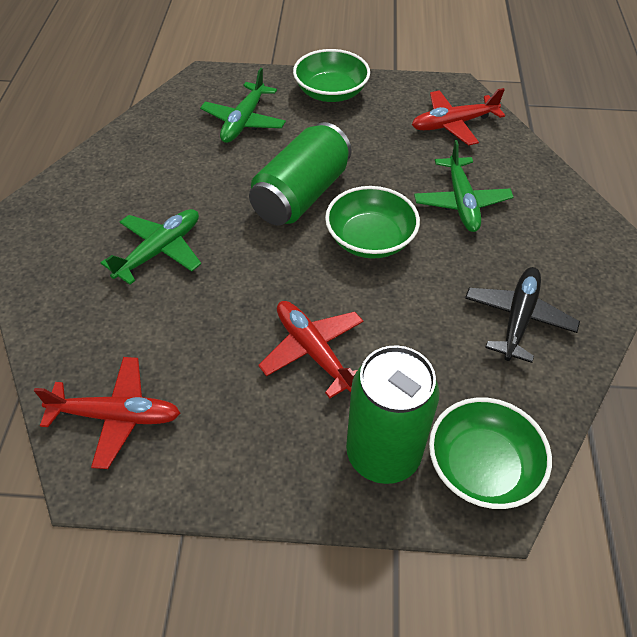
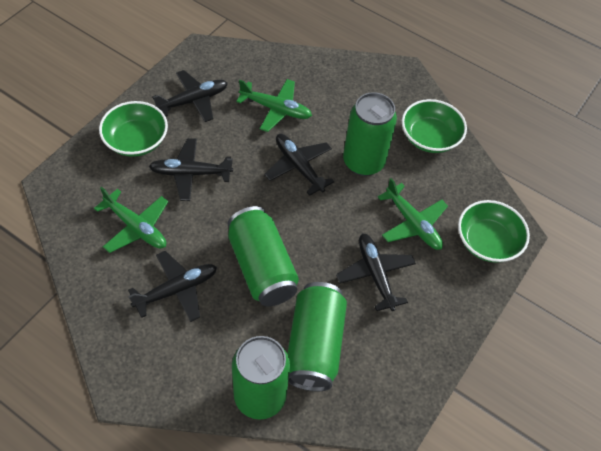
black plane: 1 -> 5
green can: 2 -> 4
red plane: 3 -> 0

